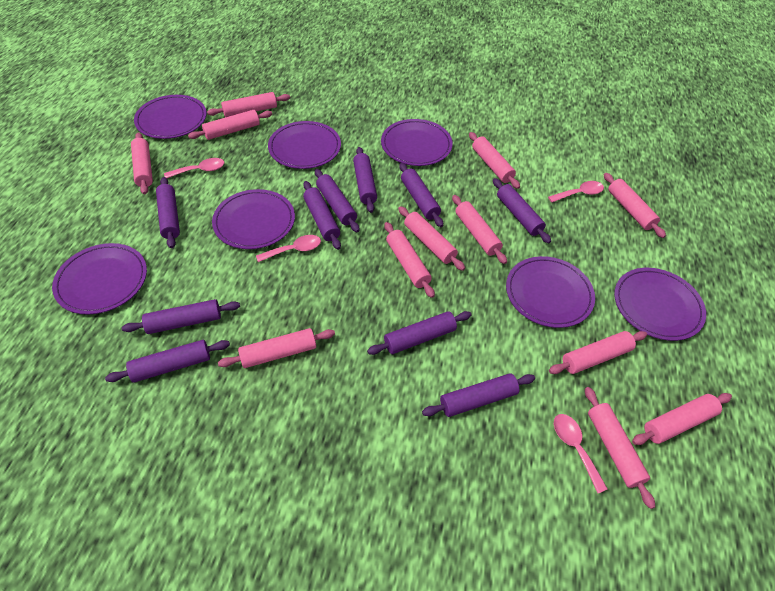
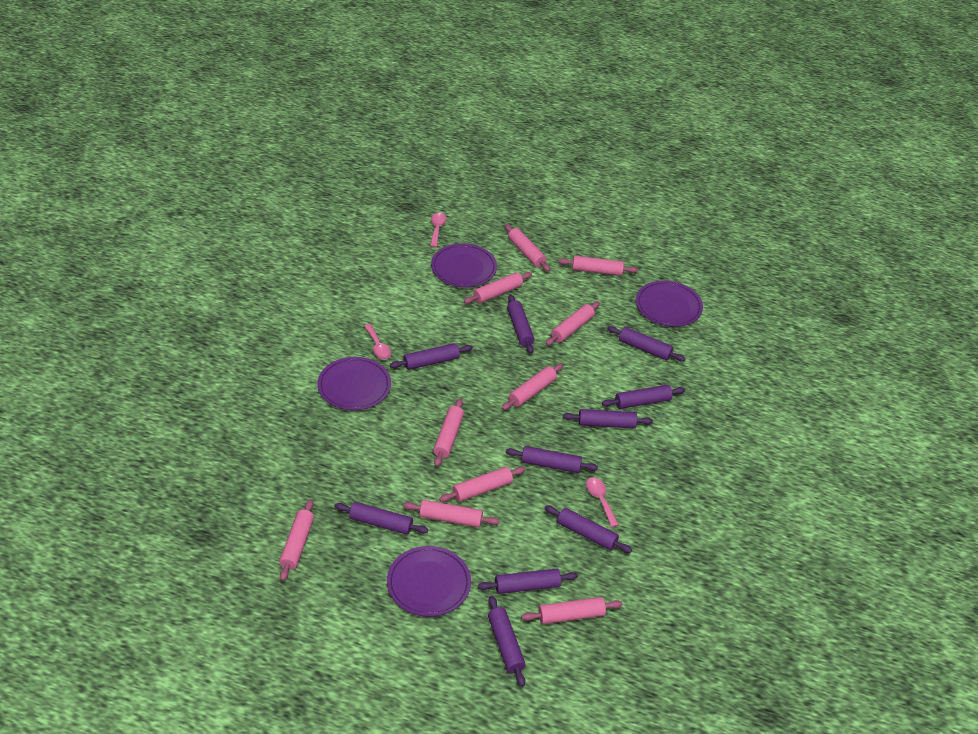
pink rolling pin: 12 -> 10
pink spoon: 4 -> 3
purple plate: 7 -> 4

